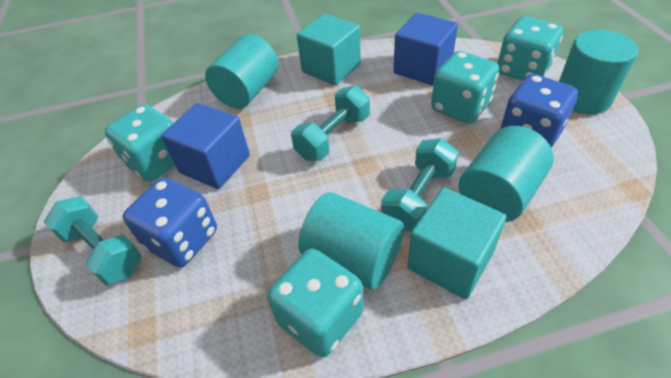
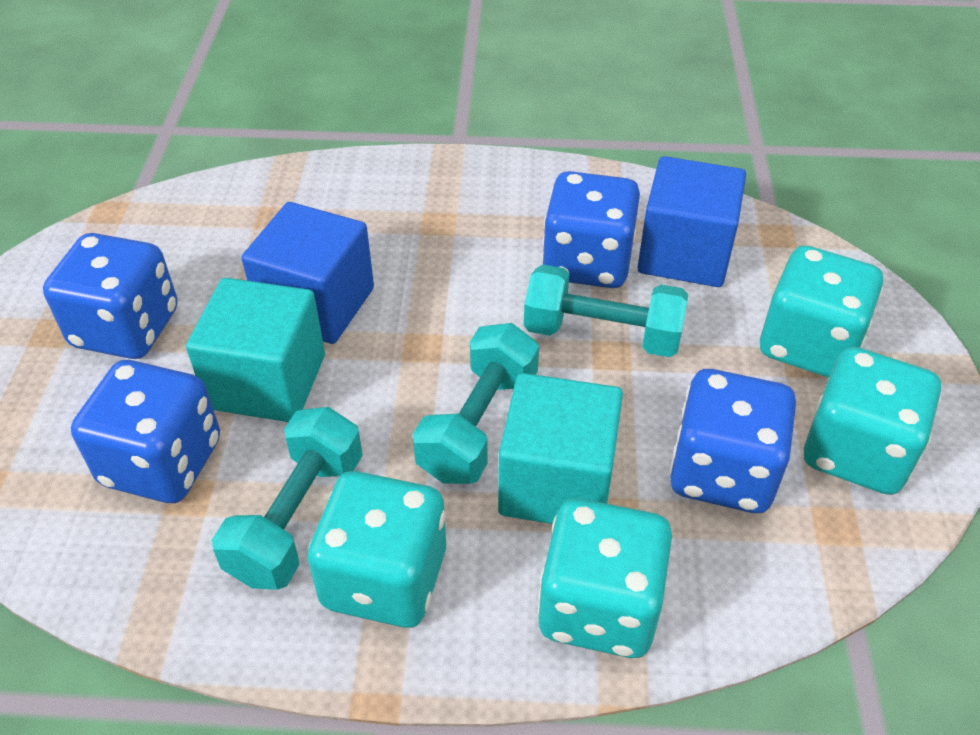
blue dice: 2 -> 4
turquoise cylinder: 4 -> 0

